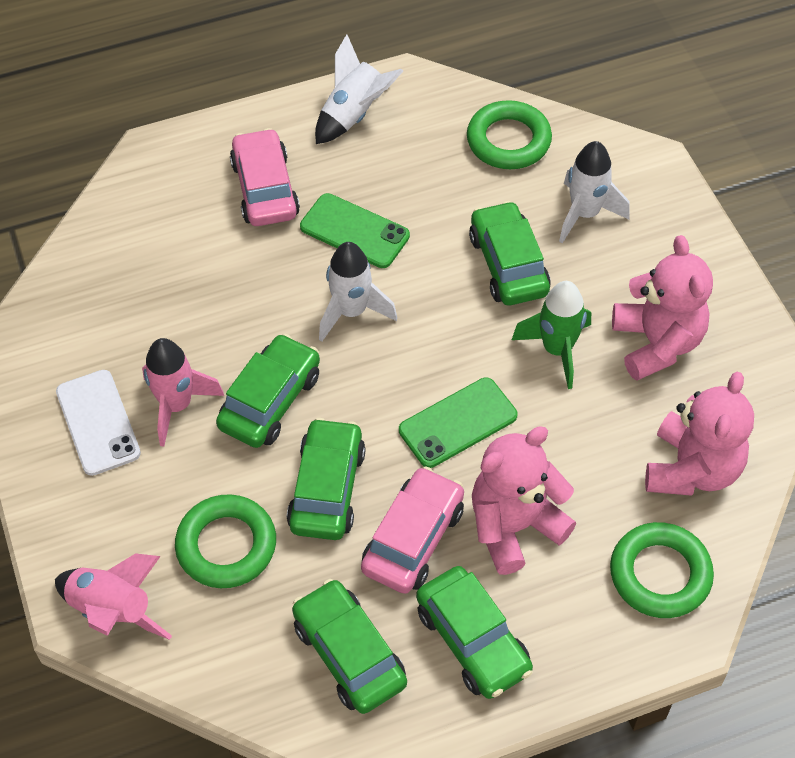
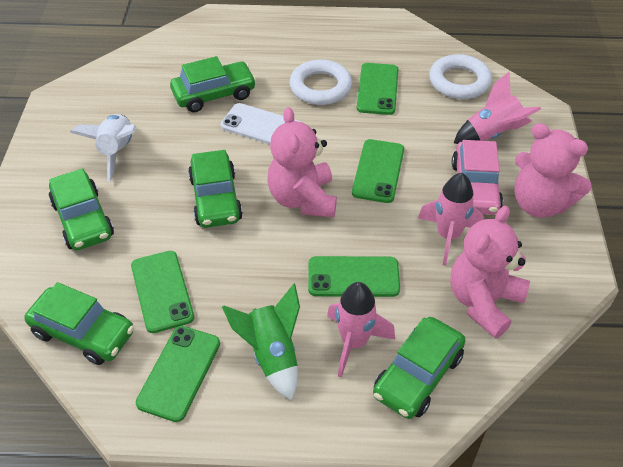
green phone: 2 -> 5
green ring: 3 -> 0
pink car: 2 -> 1
pink rocket: 2 -> 3
white ring: 0 -> 2
white rocket: 3 -> 1

